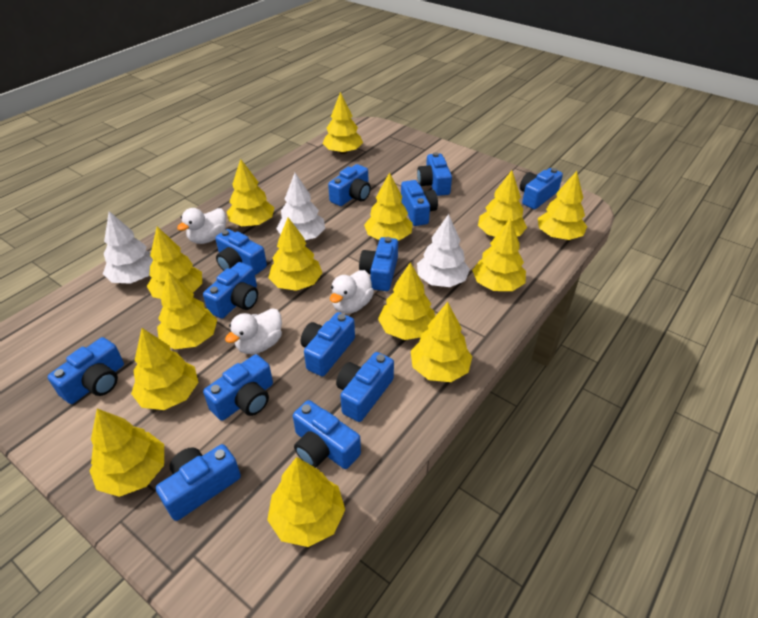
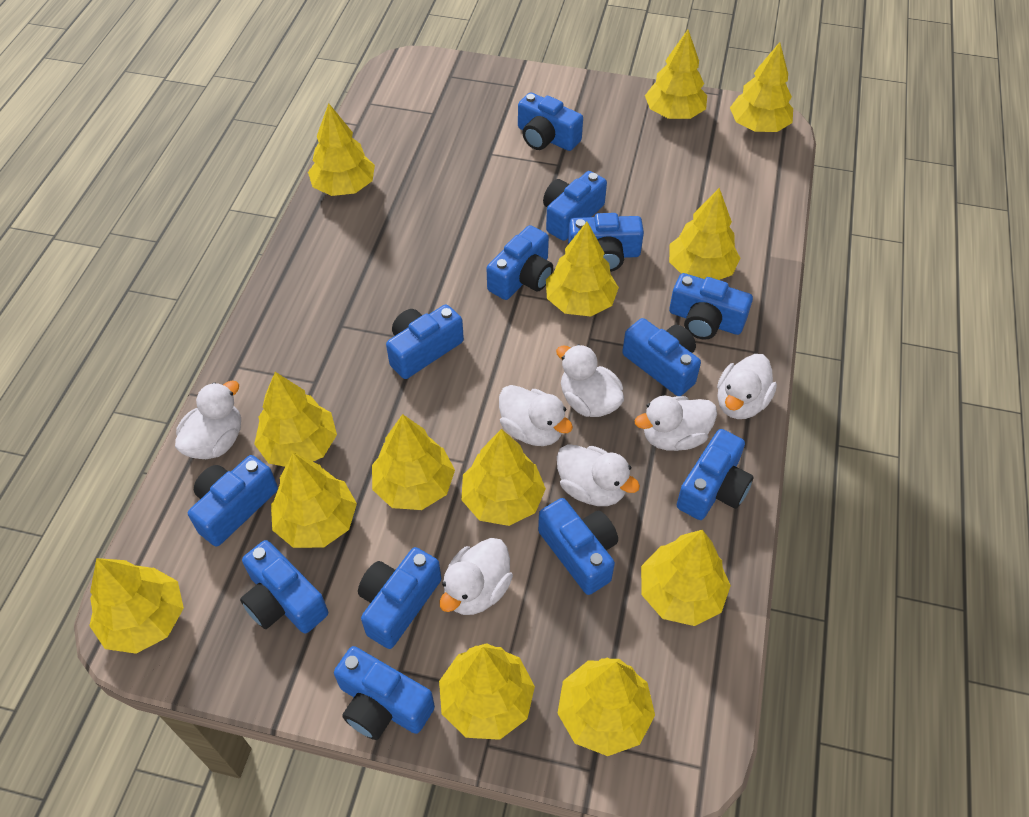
white duck: 3 -> 7
white tree: 3 -> 0
yellow tree: 14 -> 13

